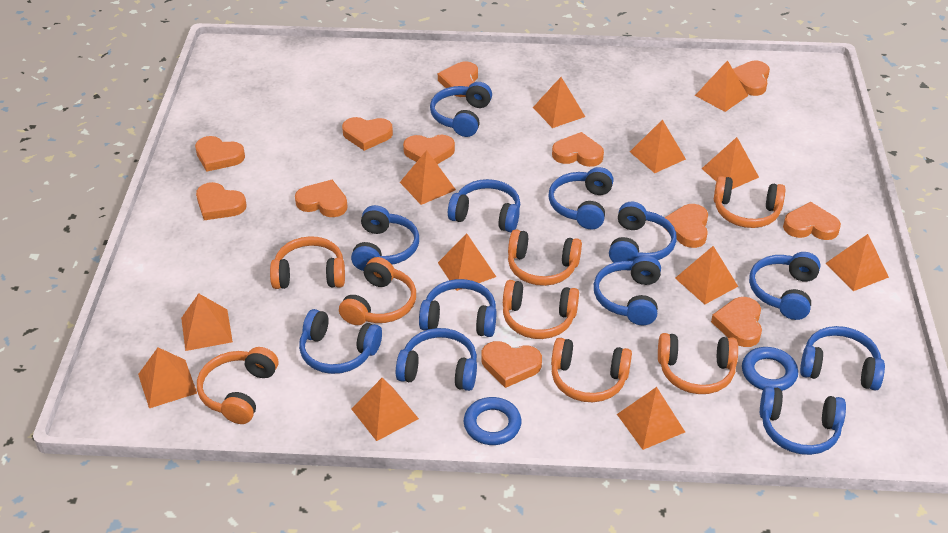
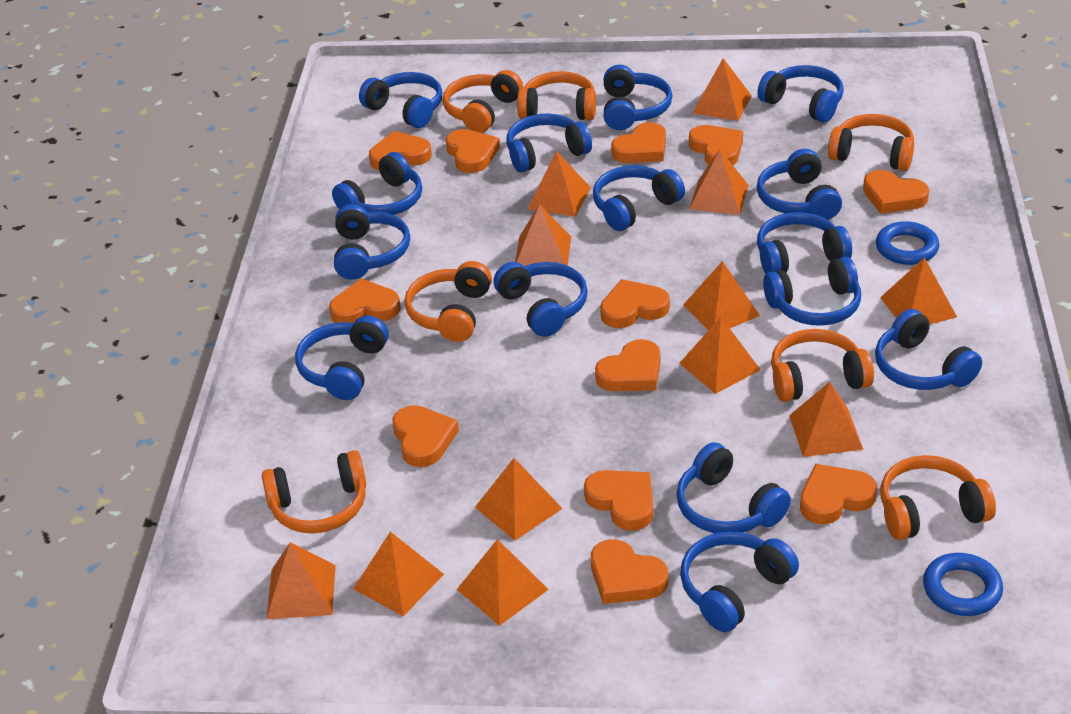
blue headphones: 12 -> 15
orange headphones: 8 -> 7

